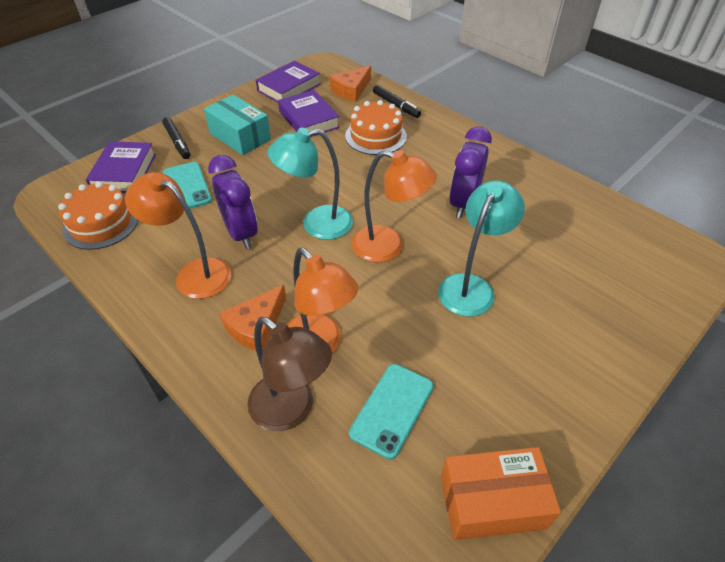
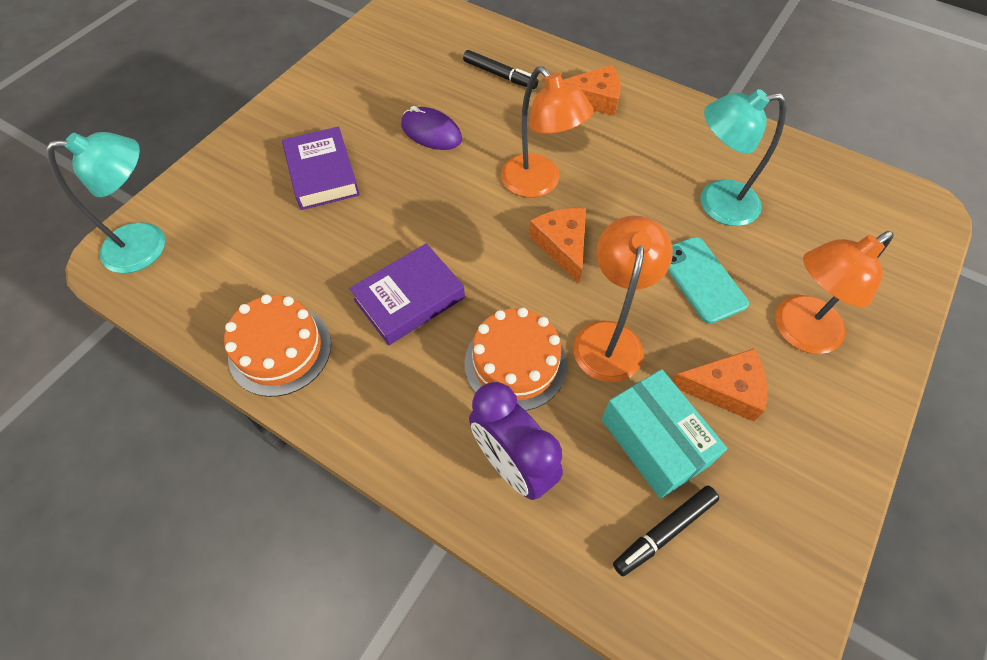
brown lamp: 1 -> 0
orange box: 1 -> 0
orange cheese: 2 -> 3
purple book: 3 -> 2
purple clock: 2 -> 1
purple mouse: 0 -> 1
turquoise phone: 2 -> 1

